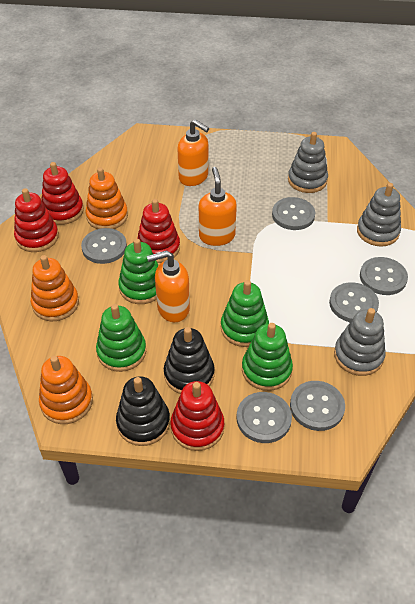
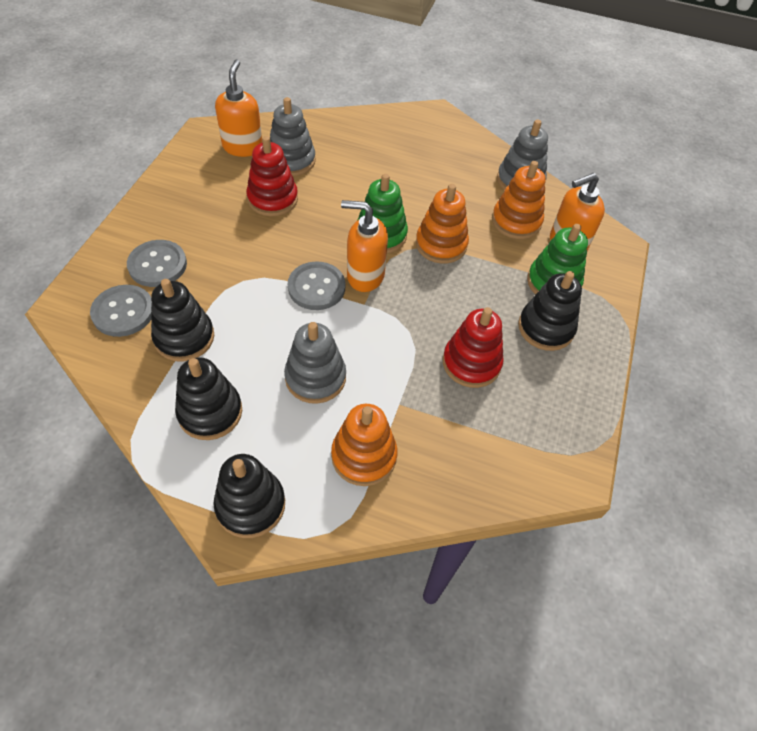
black stacking toy: 2 -> 4
green stacking toy: 4 -> 2
grey button: 6 -> 3
red stacking toy: 4 -> 2

